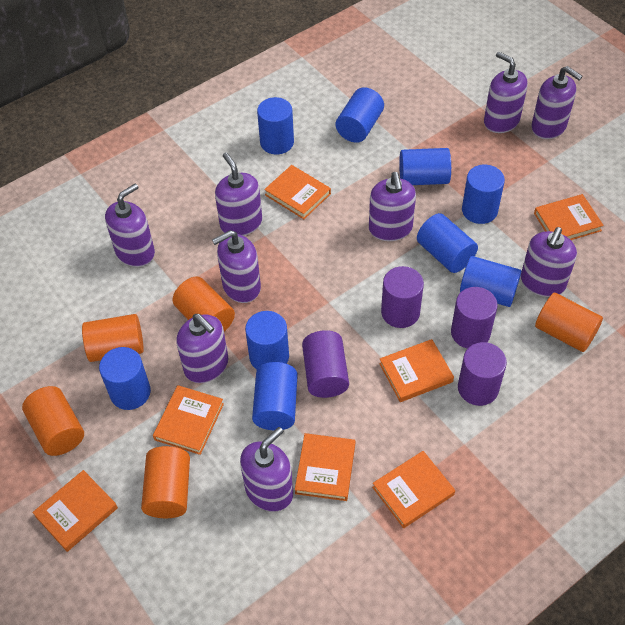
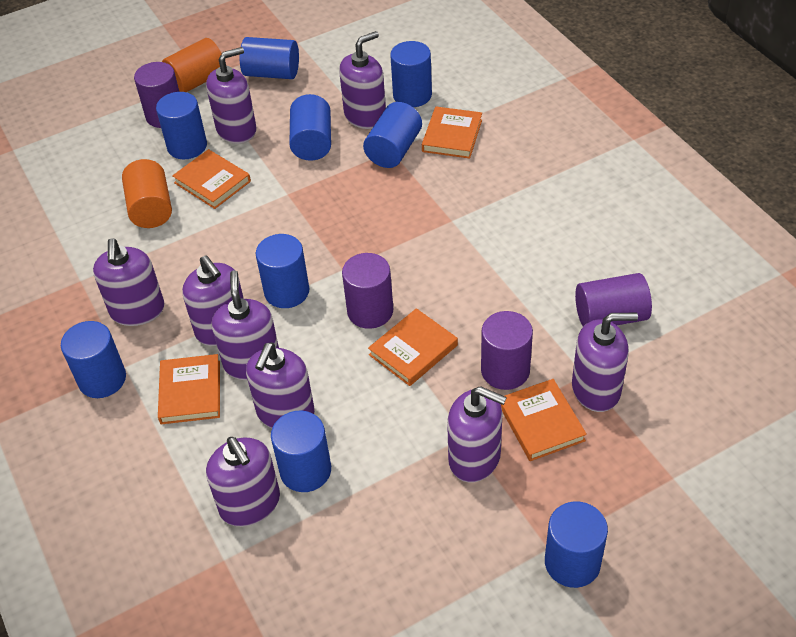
orange book: 7 -> 5
orange cylinder: 5 -> 2

